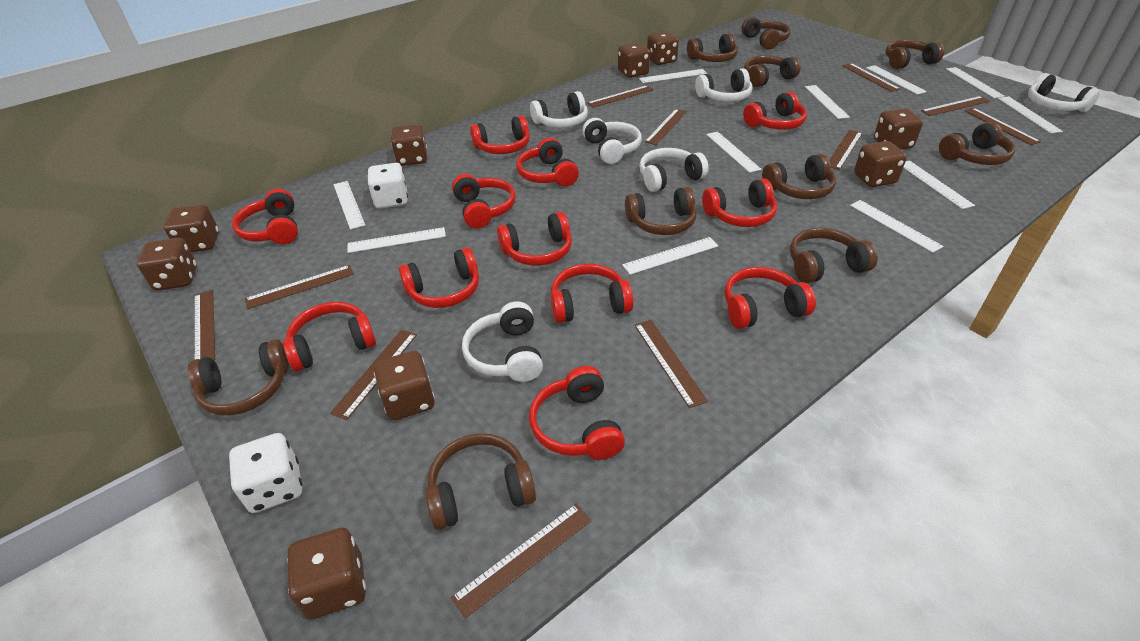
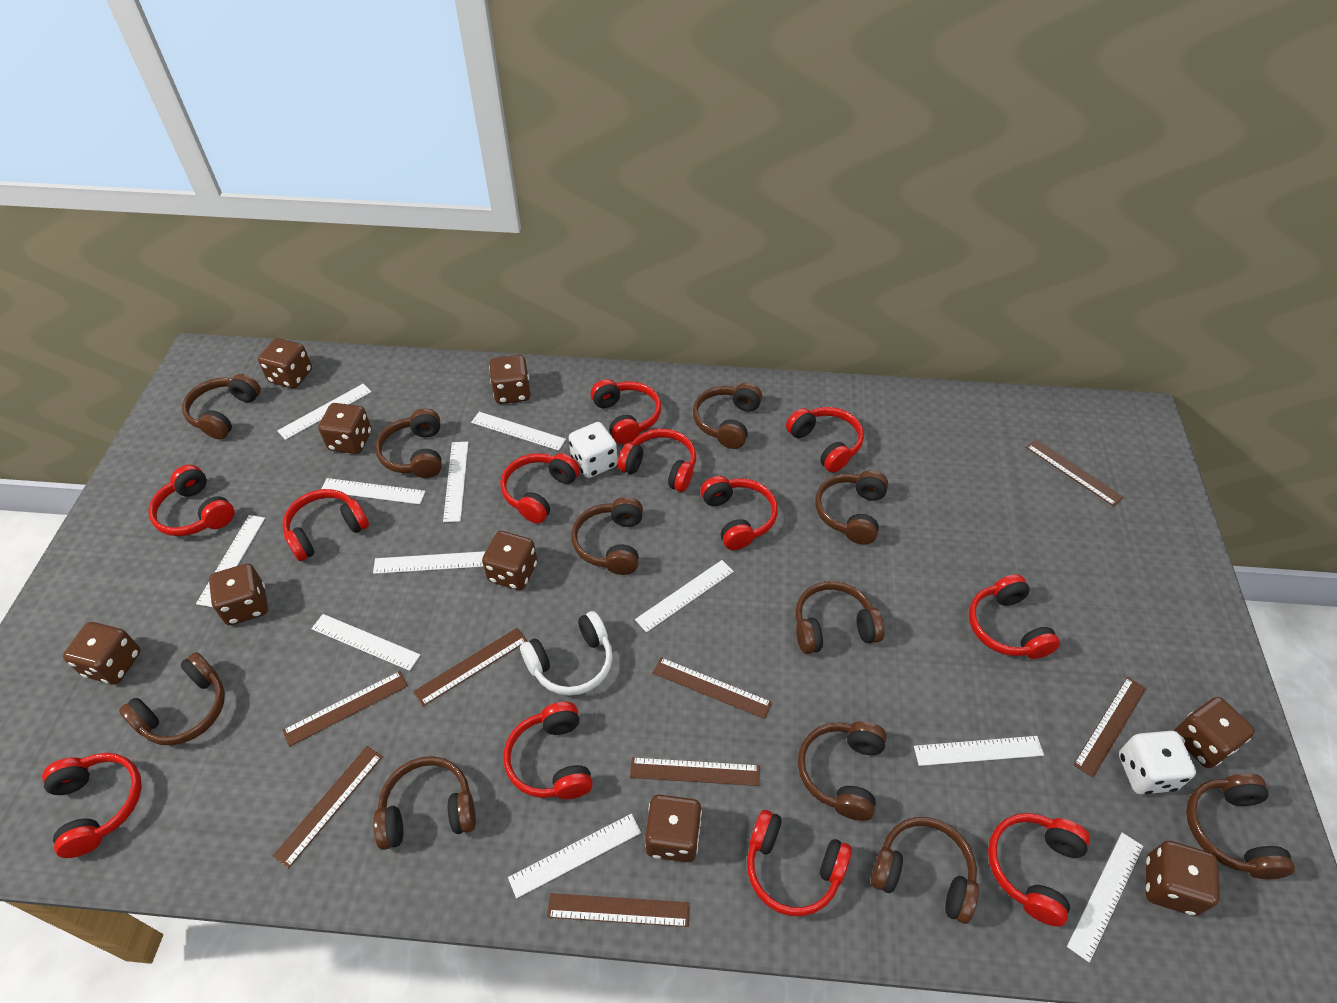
brown headphones: 10 -> 11
brown ruler: 11 -> 8
white headphones: 6 -> 1

